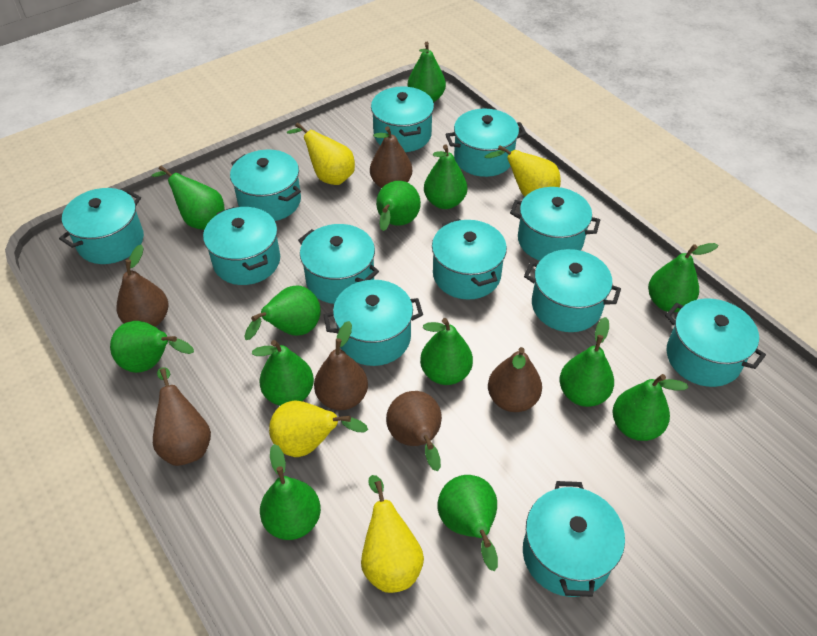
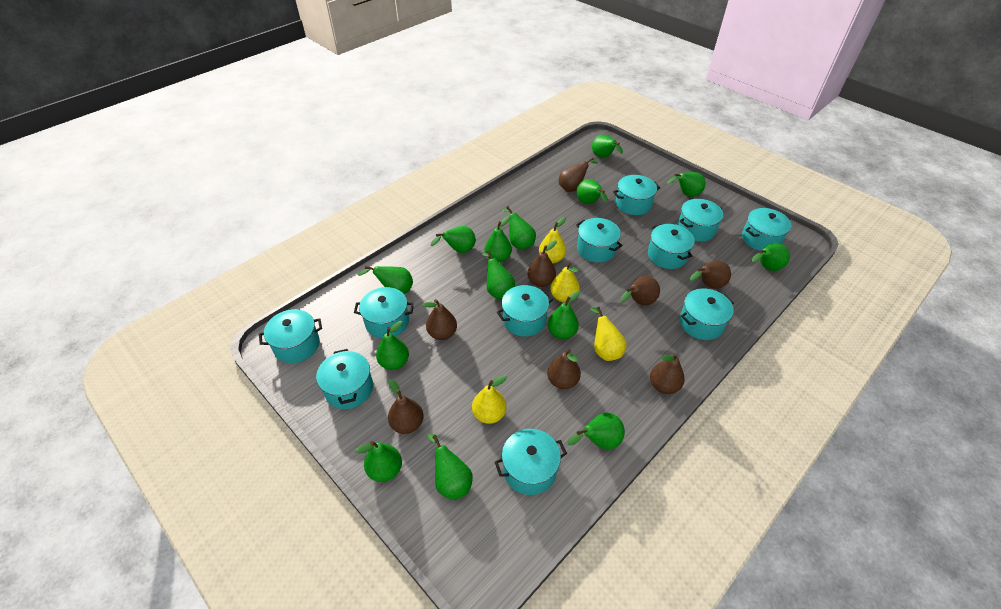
brown pear: 6 -> 8
green pear: 13 -> 14
turquoise pot: 12 -> 11

